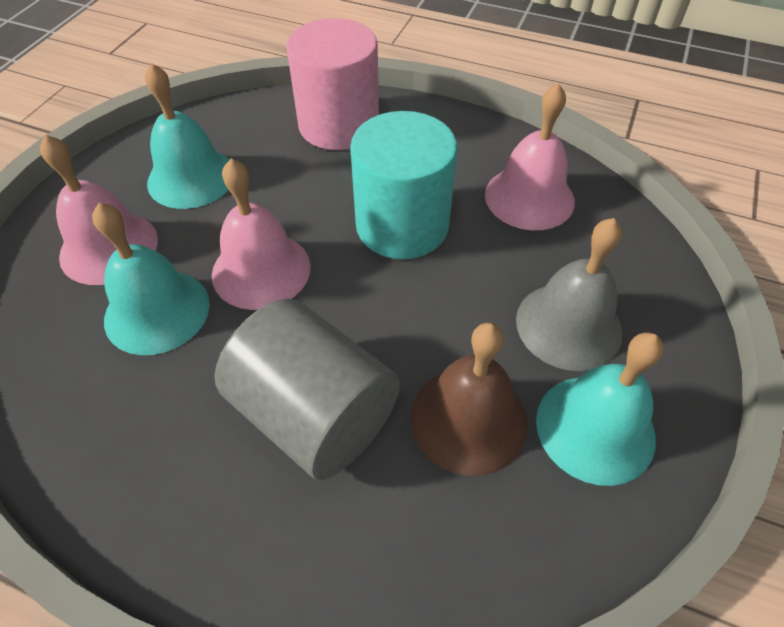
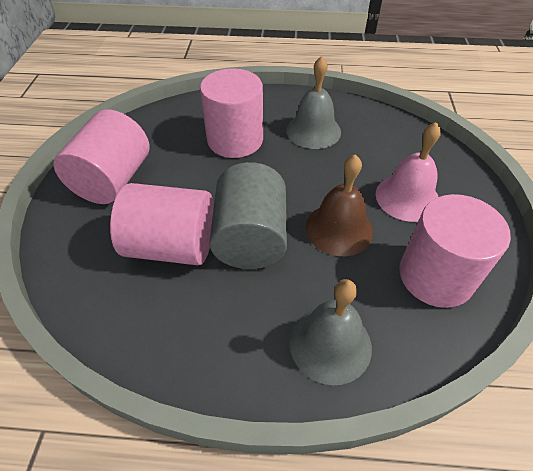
grey bell: 1 -> 2
pink bell: 3 -> 1
pink cylinder: 1 -> 4
turquoise bell: 3 -> 0
turquoise cylinder: 1 -> 0

